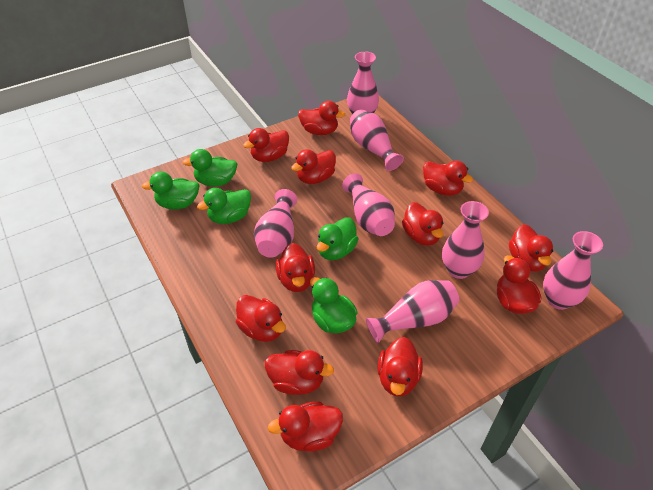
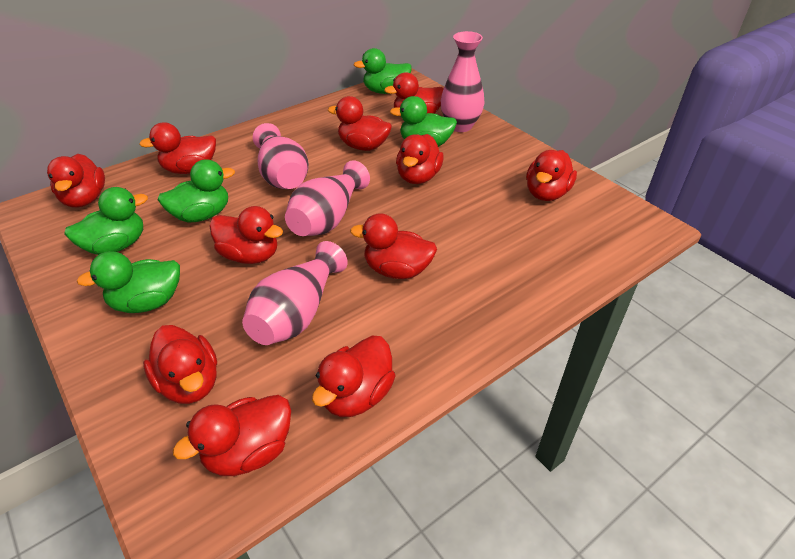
pink vase: 7 -> 4
red duck: 12 -> 11

